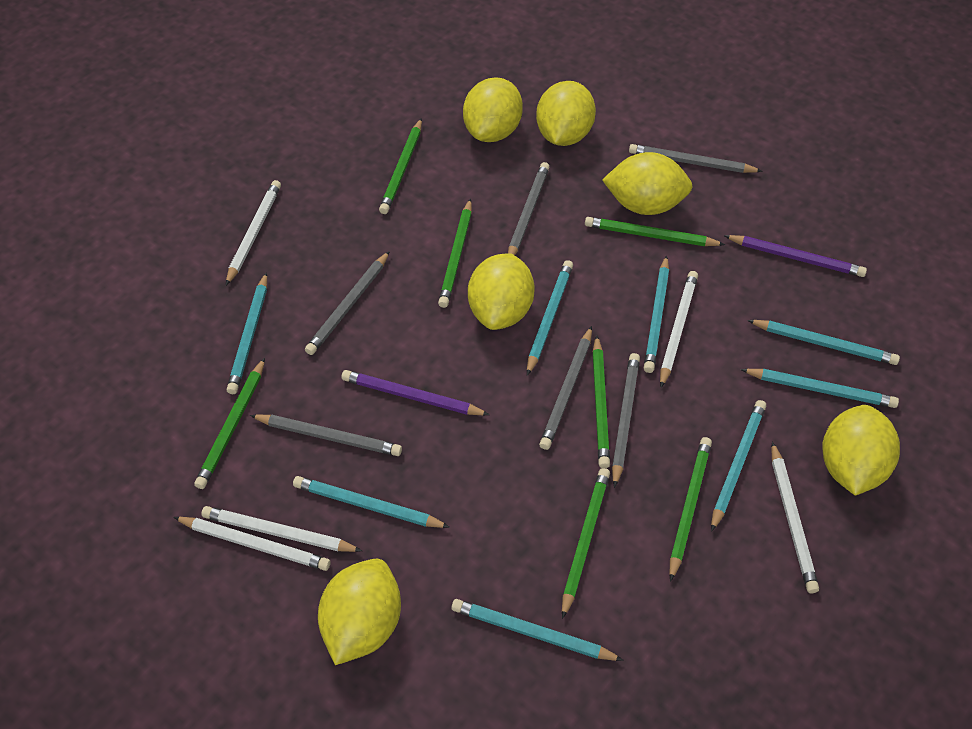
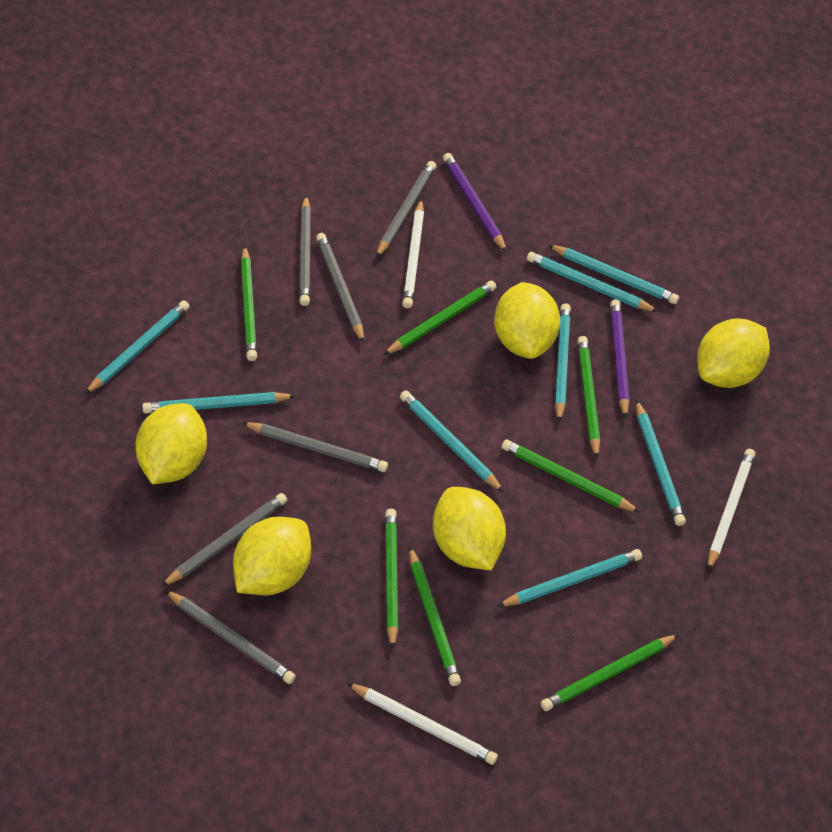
white pencil: 5 -> 3
yellow lemon: 6 -> 5

